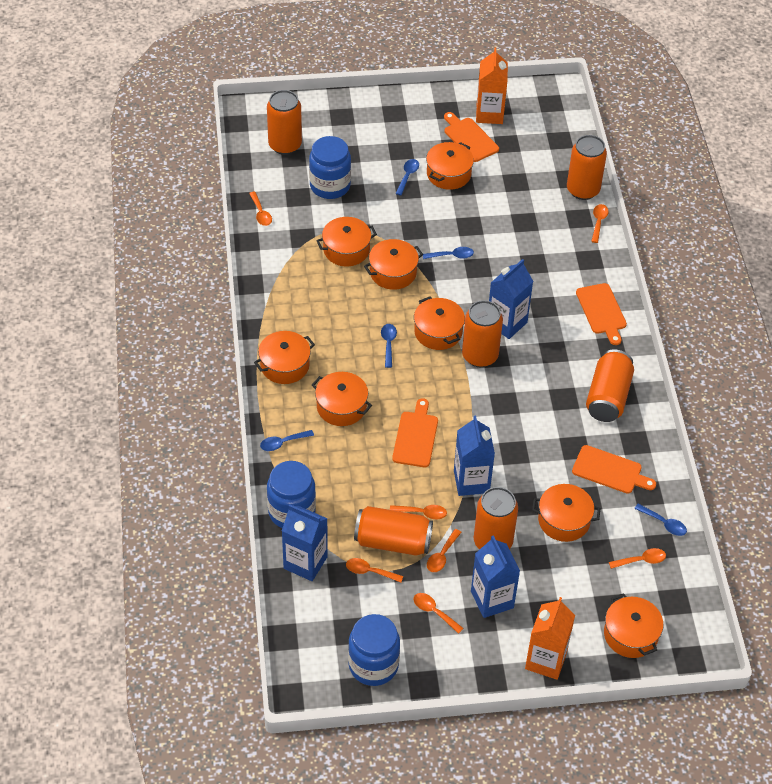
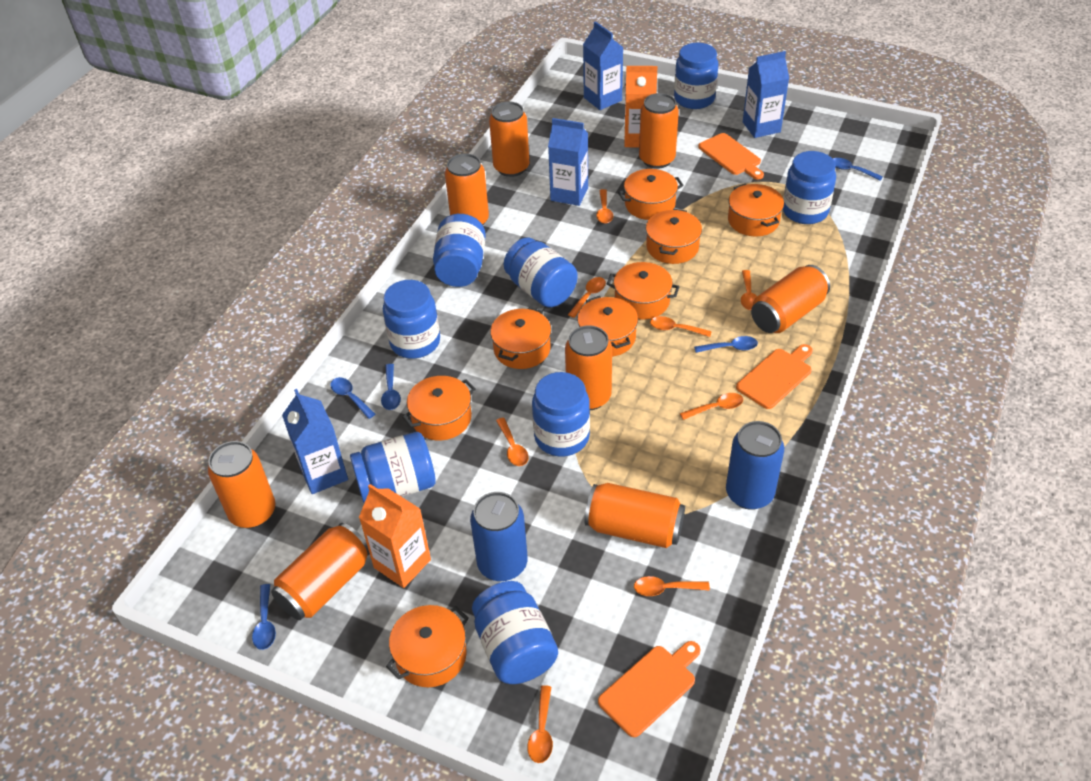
blue can: 0 -> 2
blue jar: 3 -> 8
orange can: 6 -> 8
orange cutting board: 4 -> 3
orange spoon: 7 -> 8

